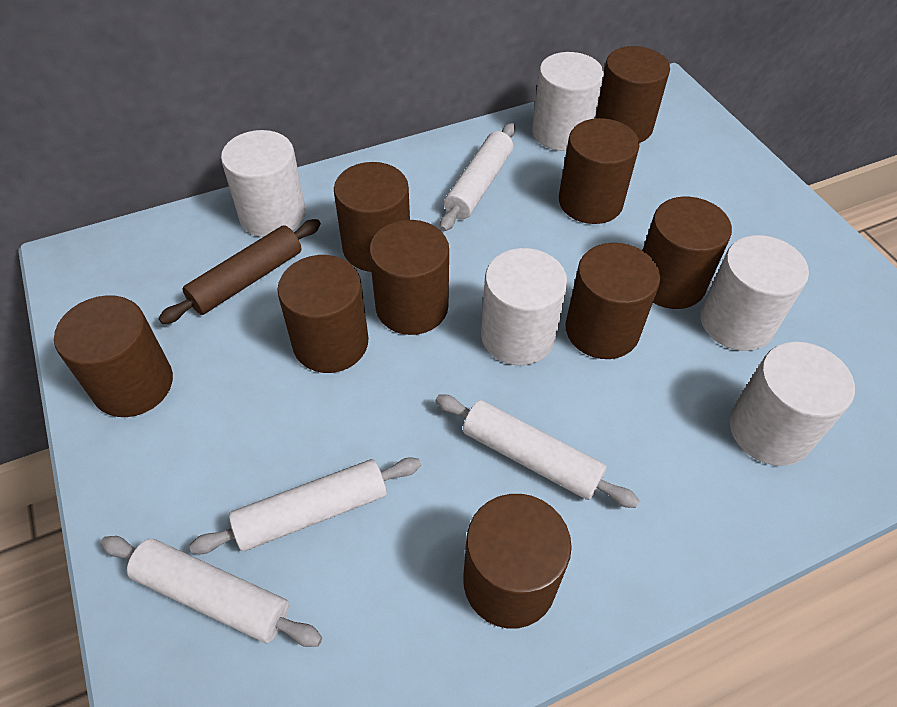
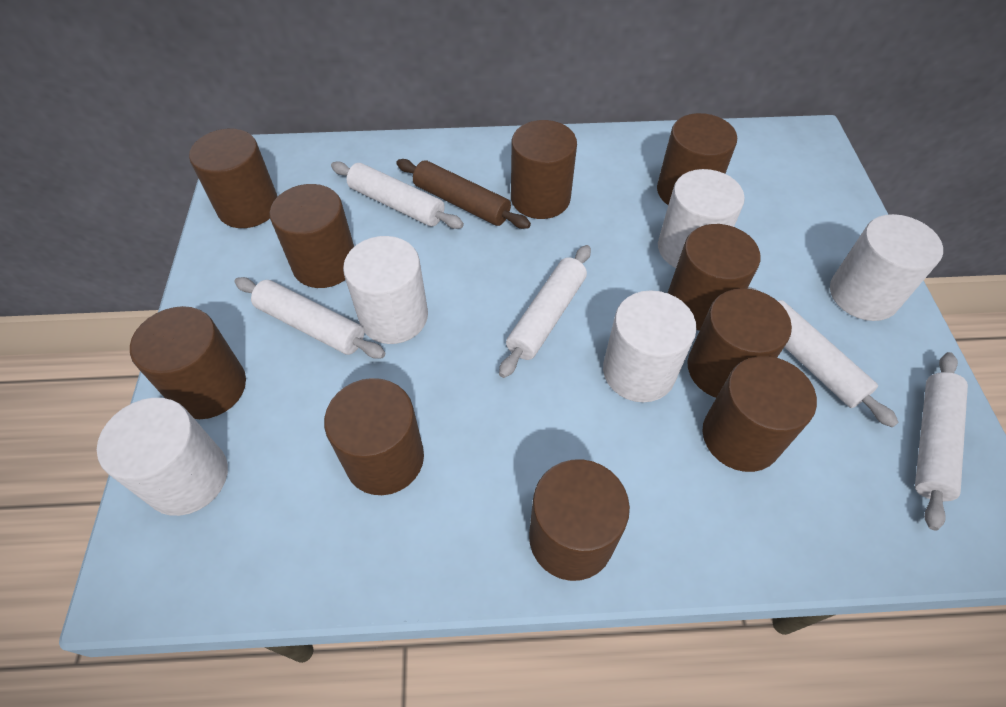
brown cylinder: 9 -> 10
white rolling pin: 4 -> 5

